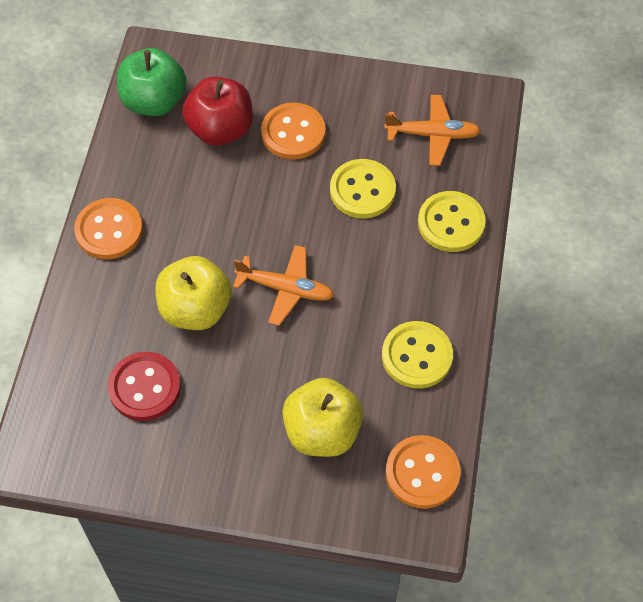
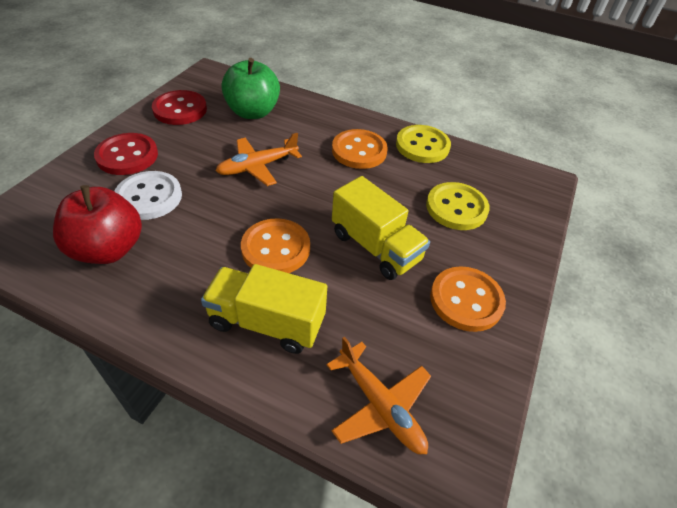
red button: 1 -> 2
white button: 0 -> 1
yellow apple: 2 -> 0
yellow button: 3 -> 2
yellow truck: 0 -> 2

